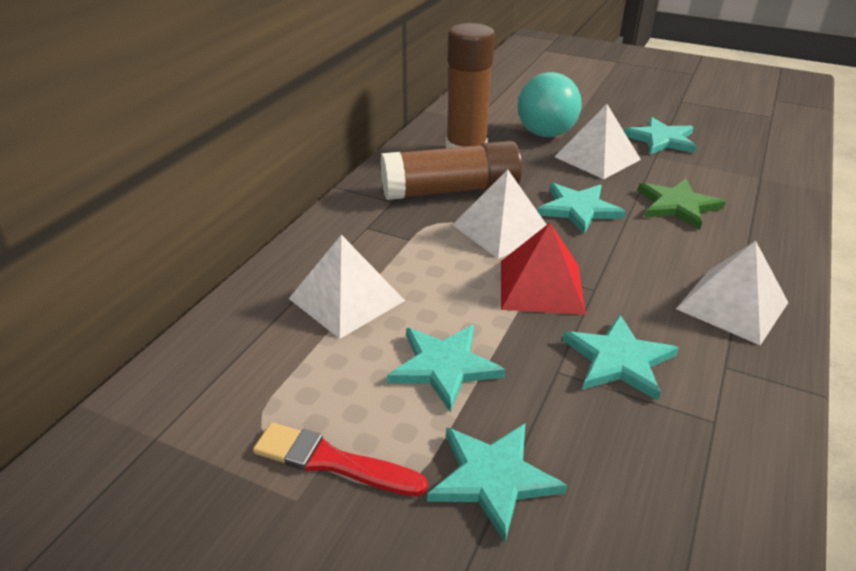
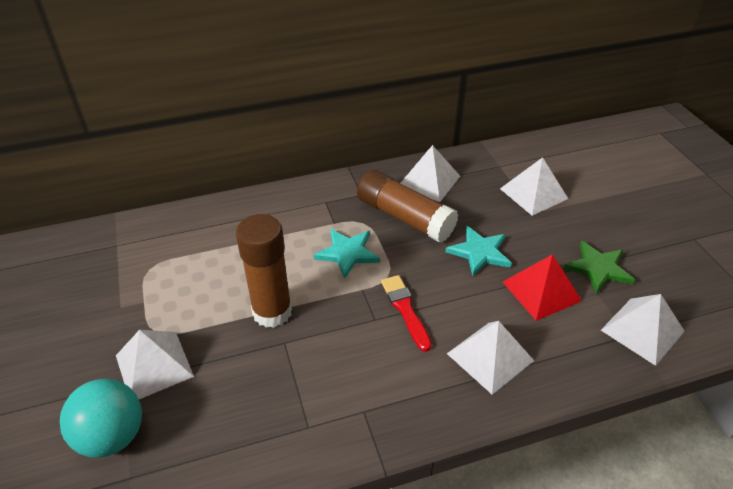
turquoise star: 5 -> 2
white pyramid: 4 -> 5

